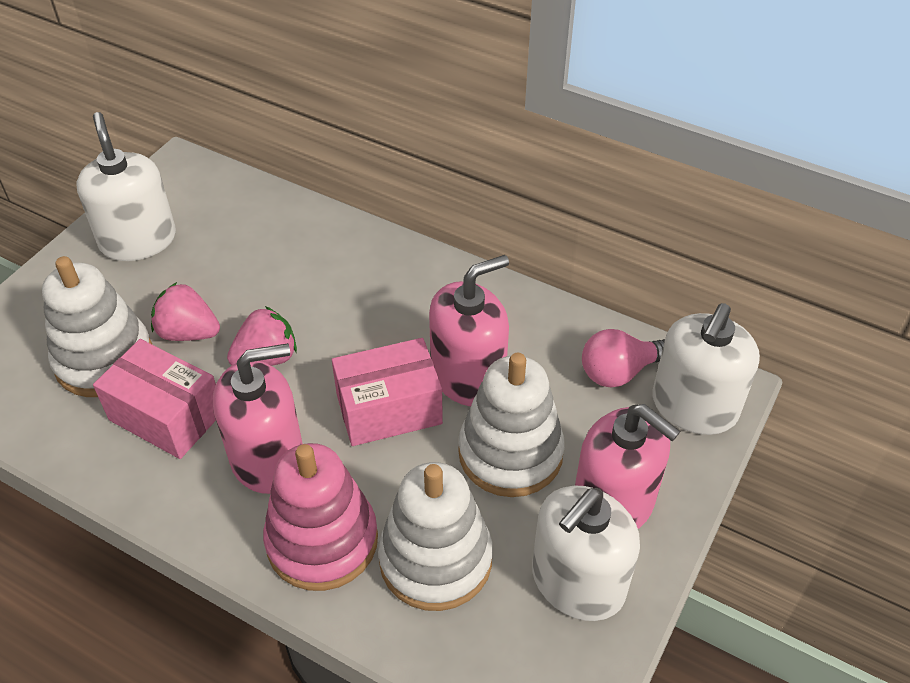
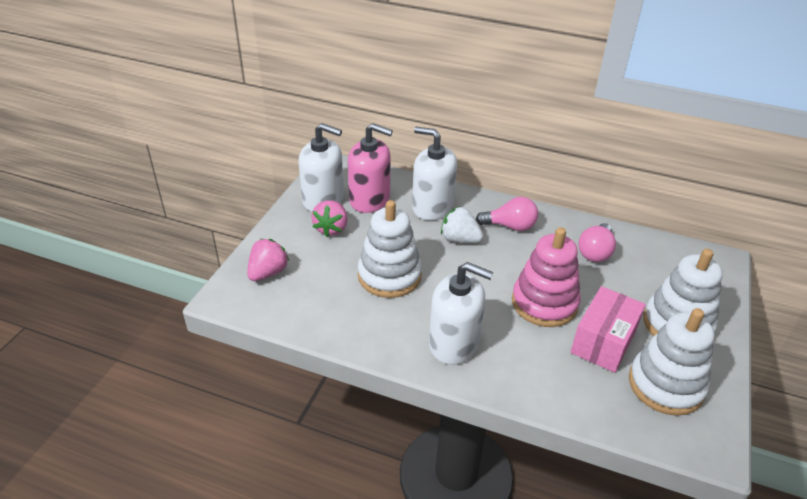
pink box: 2 -> 1
pink light bulb: 1 -> 2
pink soap dispenser: 3 -> 1
white strawberry: 0 -> 1

